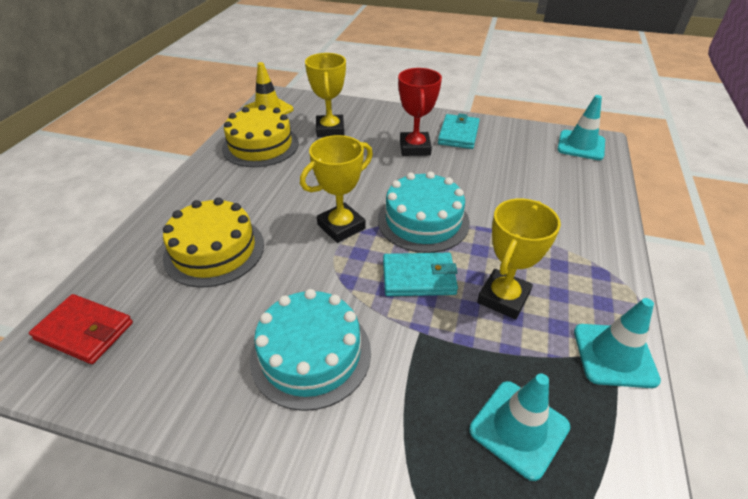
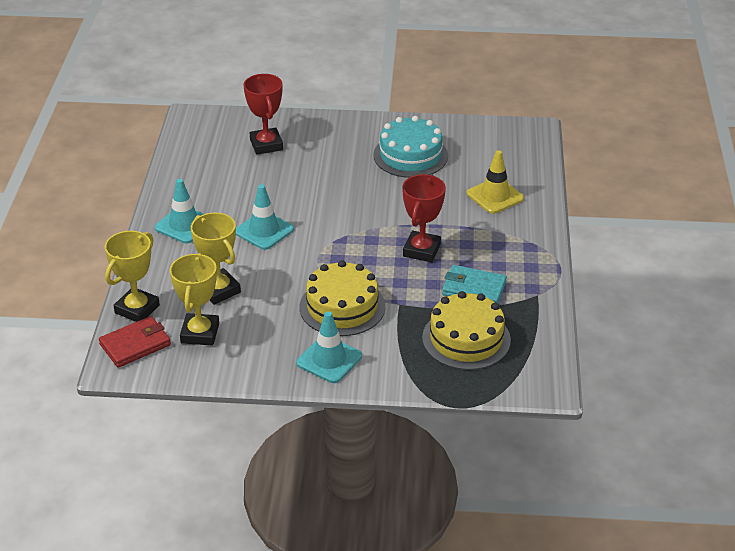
red trophy: 1 -> 2
turquoise cake: 2 -> 1
turquoise wallet: 2 -> 1

